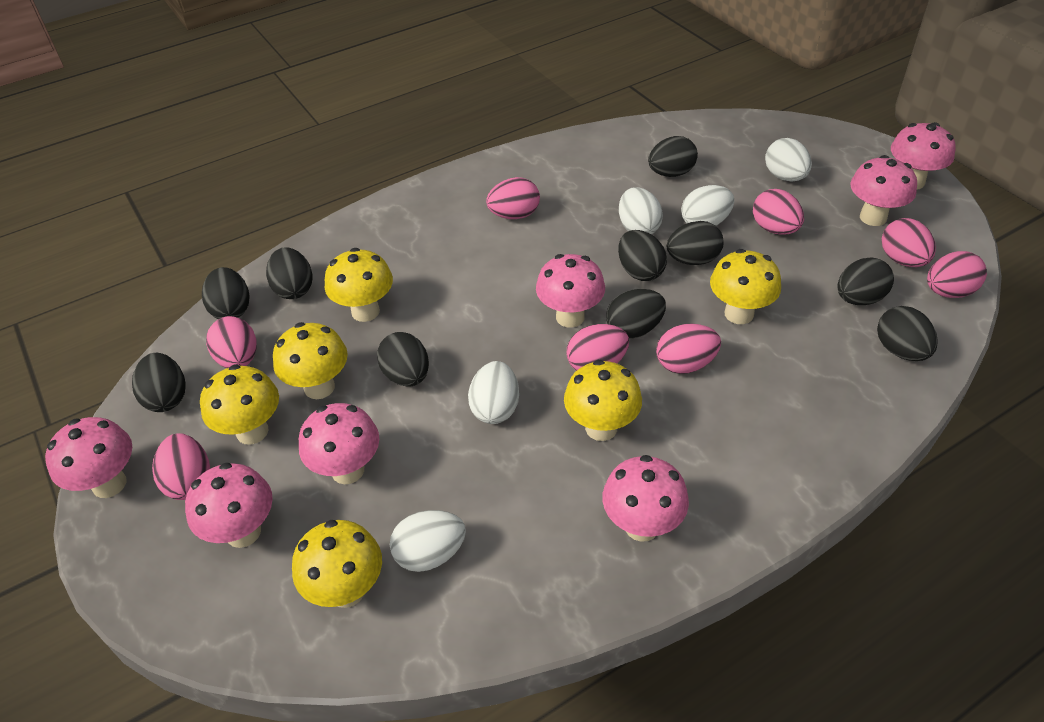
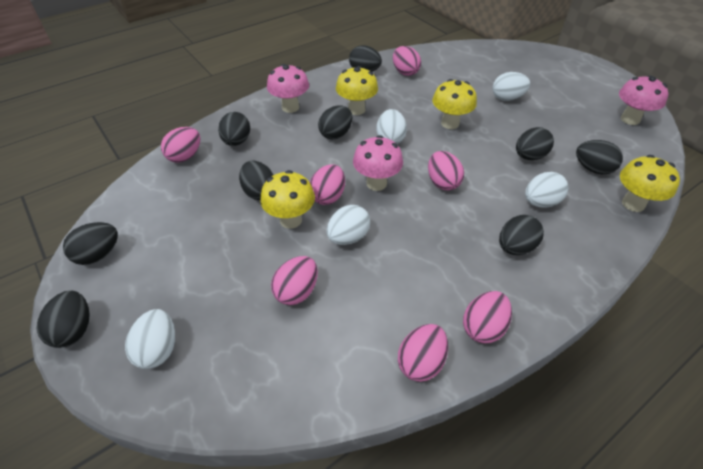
black egg: 10 -> 9
pink egg: 8 -> 7
pink mushroom: 7 -> 3
yellow mushroom: 6 -> 4

